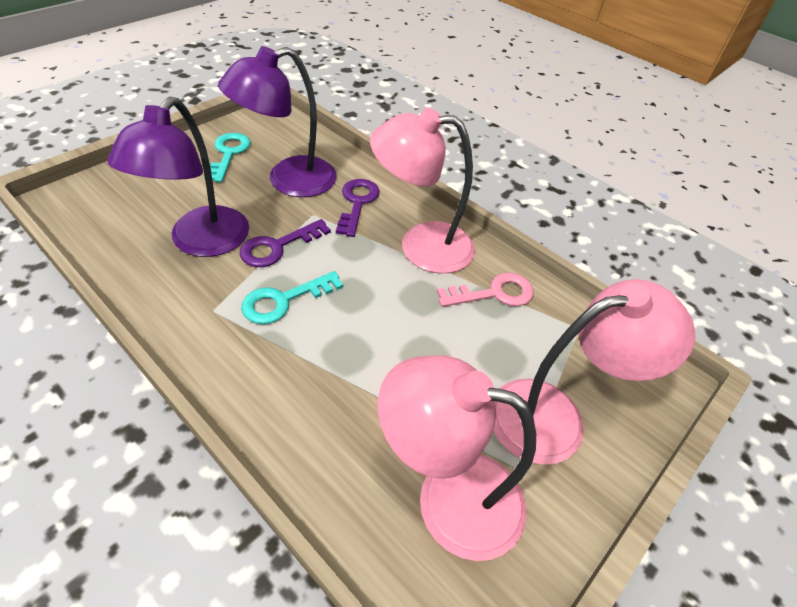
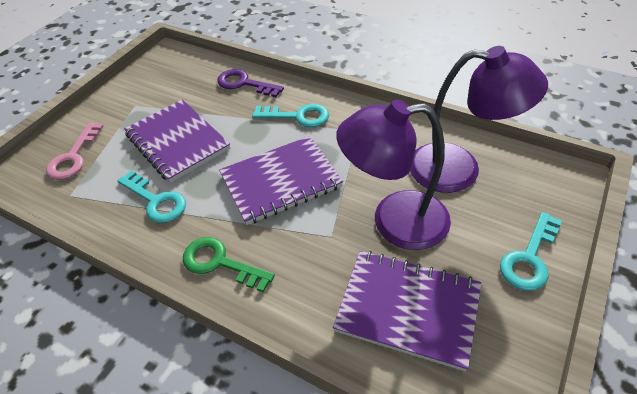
green key: 0 -> 1
pink lamp: 3 -> 0
purple key: 2 -> 1
purple notebook: 0 -> 3
turquoise key: 2 -> 3

